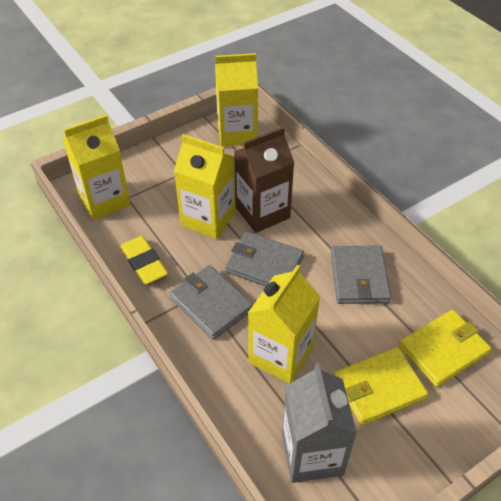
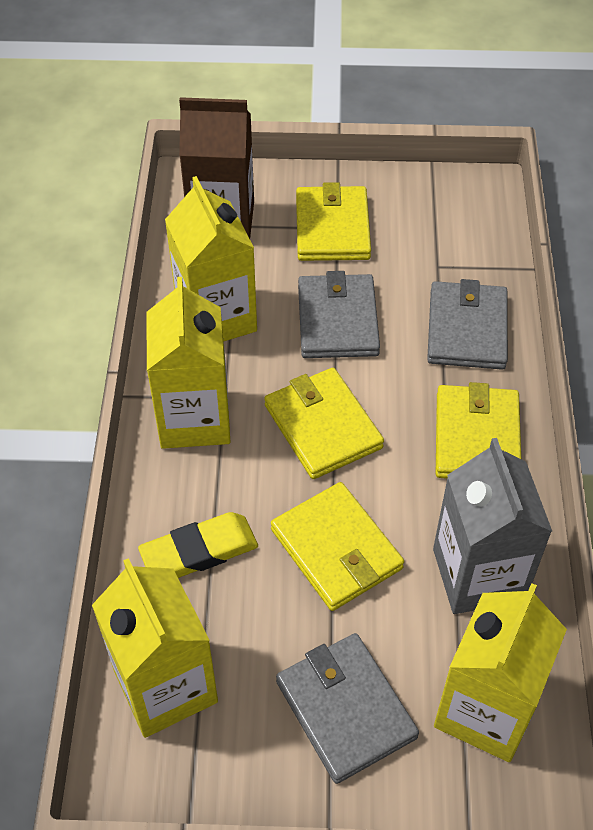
yellow wallet: 2 -> 4

